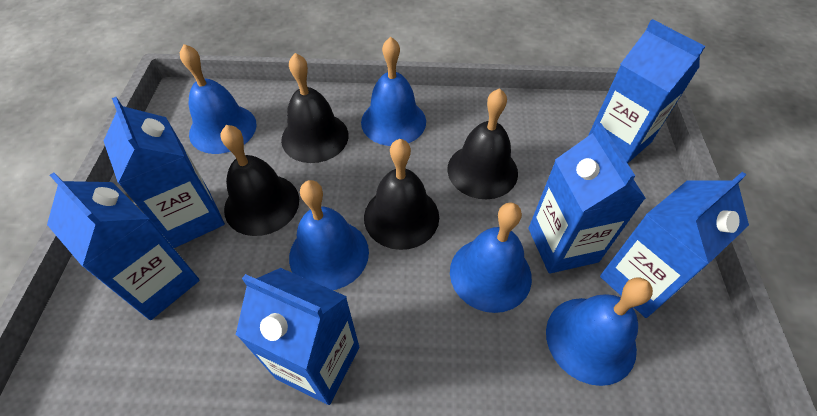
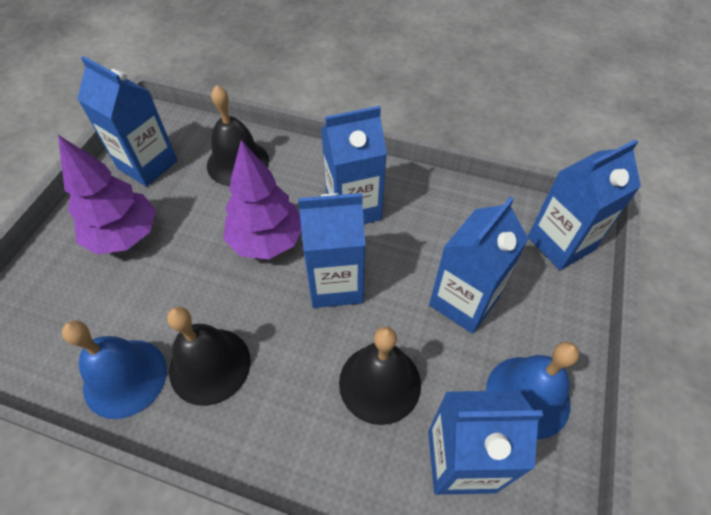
black bell: 4 -> 3
blue bell: 5 -> 2
purple tree: 0 -> 2

